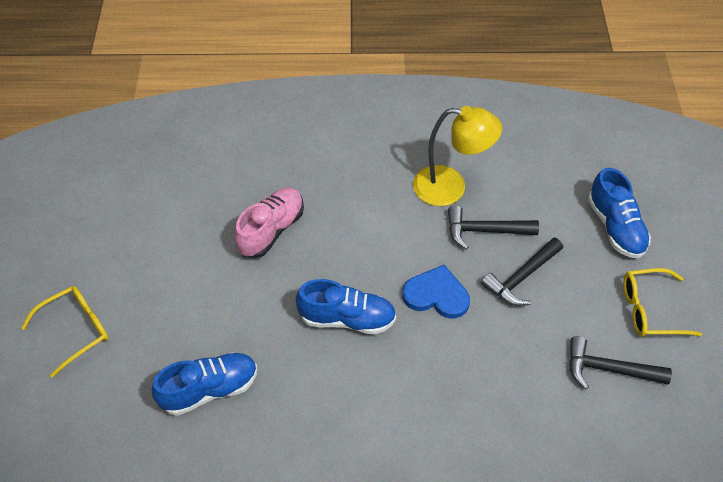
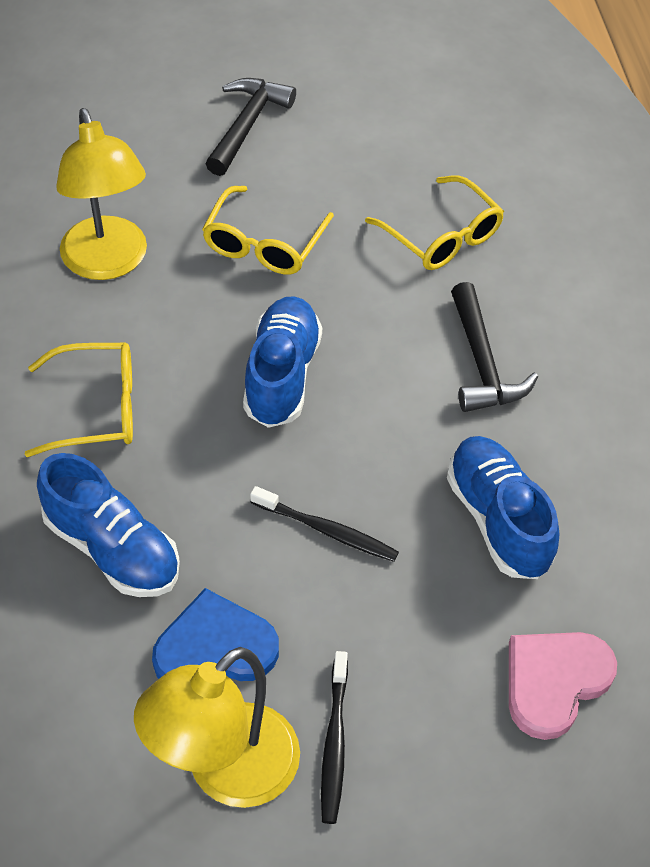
black hammer: 3 -> 2
black toothbrush: 0 -> 2
pink heart: 0 -> 1
pink shoe: 1 -> 0
yellow glasses: 2 -> 3
yellow lamp: 1 -> 2

